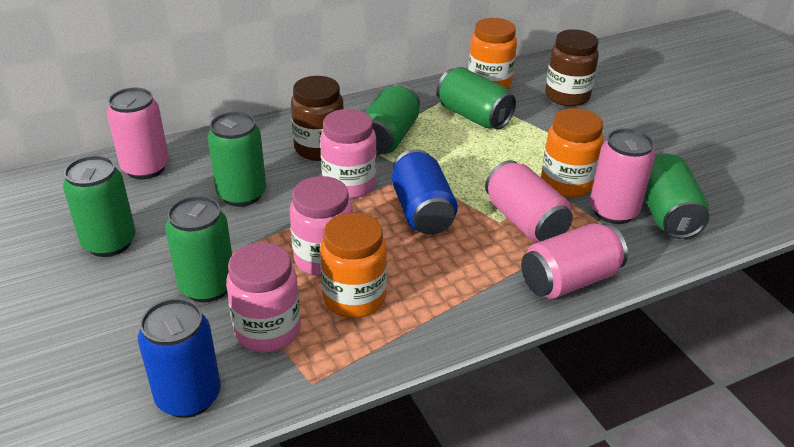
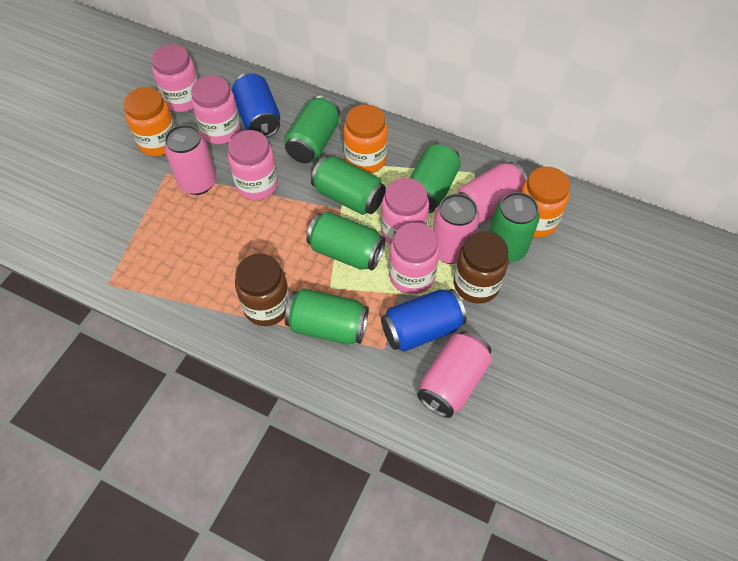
pink jar: 3 -> 5

